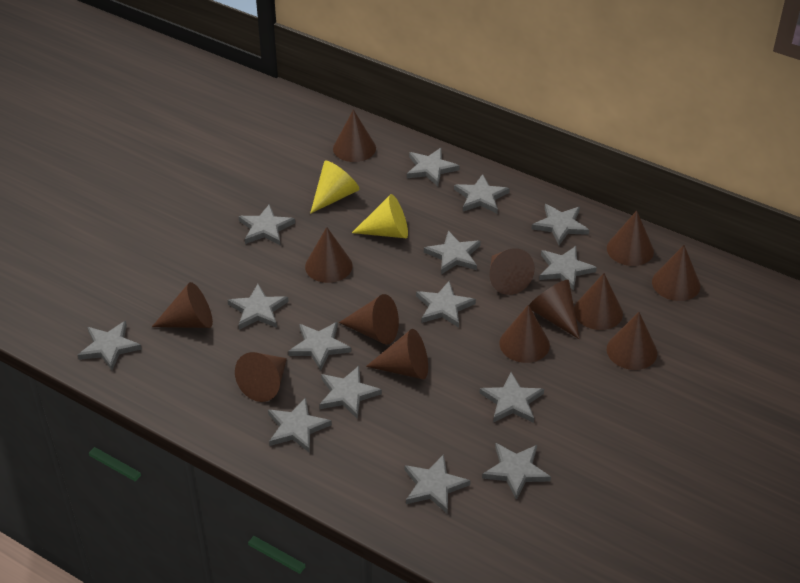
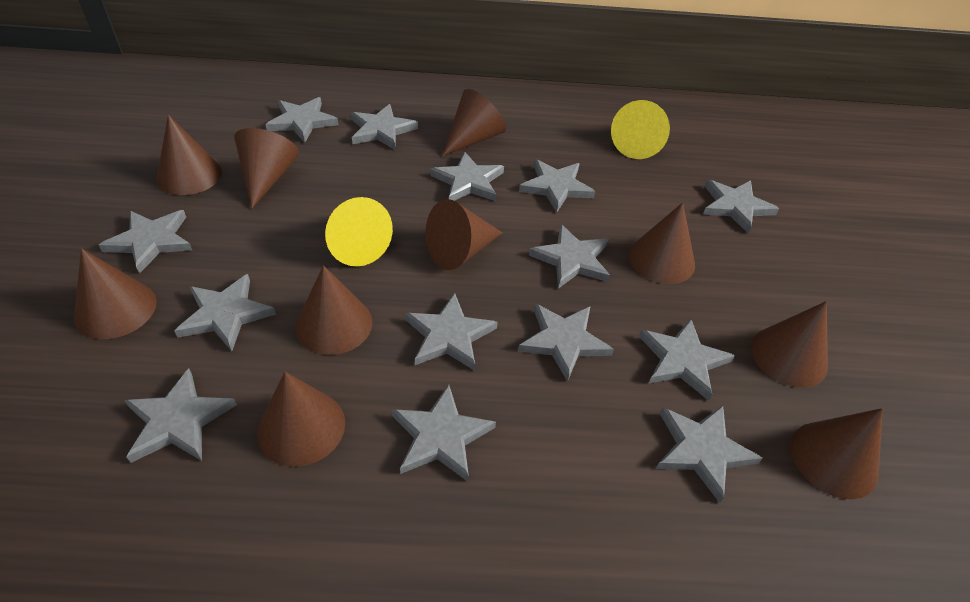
brown cone: 13 -> 10
grey star: 15 -> 14

